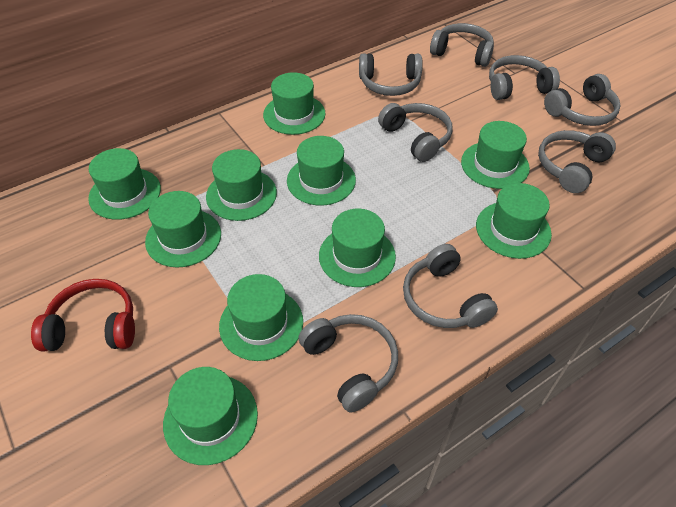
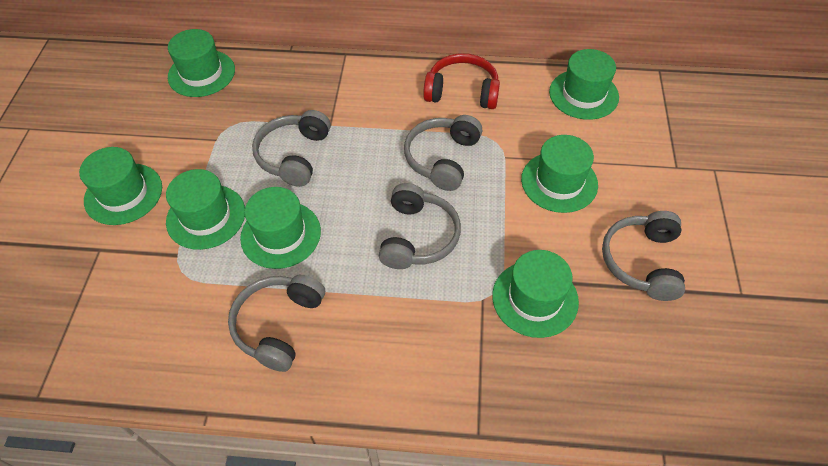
green hat: 10 -> 7
grey headphones: 8 -> 5

